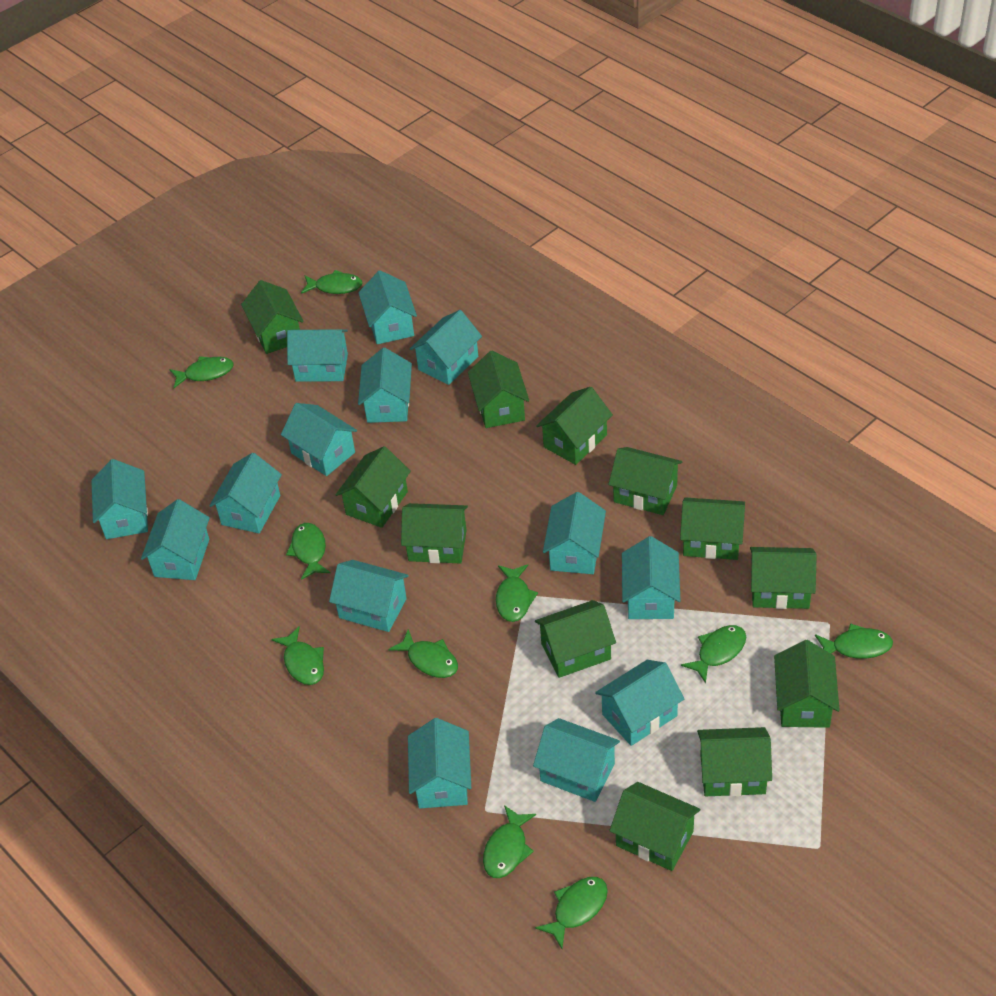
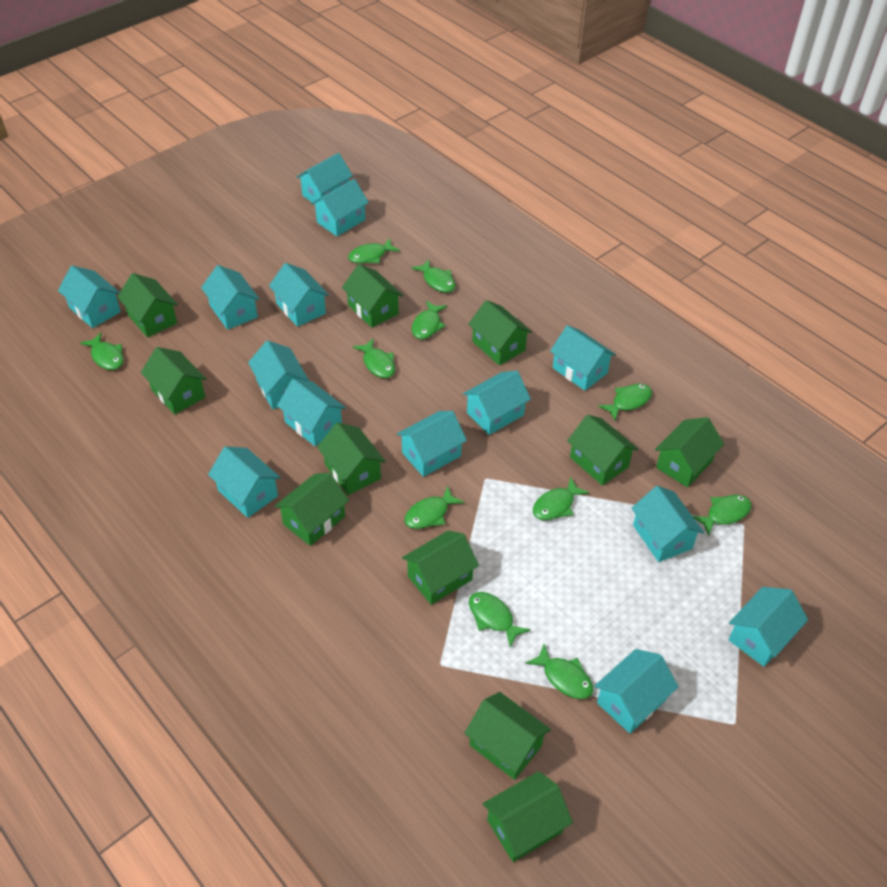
green fish: 10 -> 11
green house: 12 -> 11

